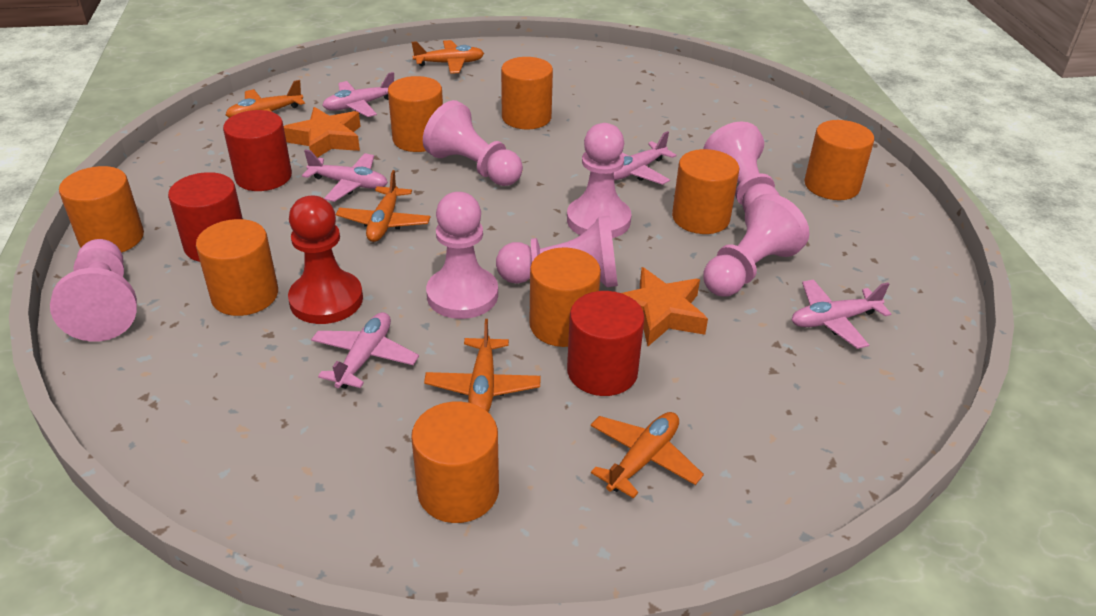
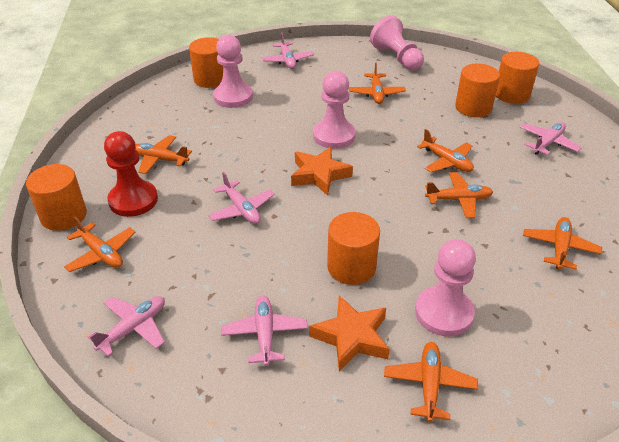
orange cylinder: 8 -> 5
orange plane: 5 -> 7
pink pawn: 7 -> 4
red cylinder: 3 -> 0

